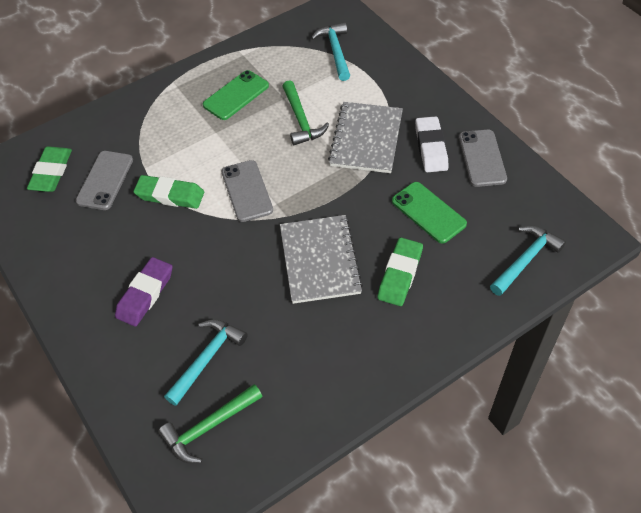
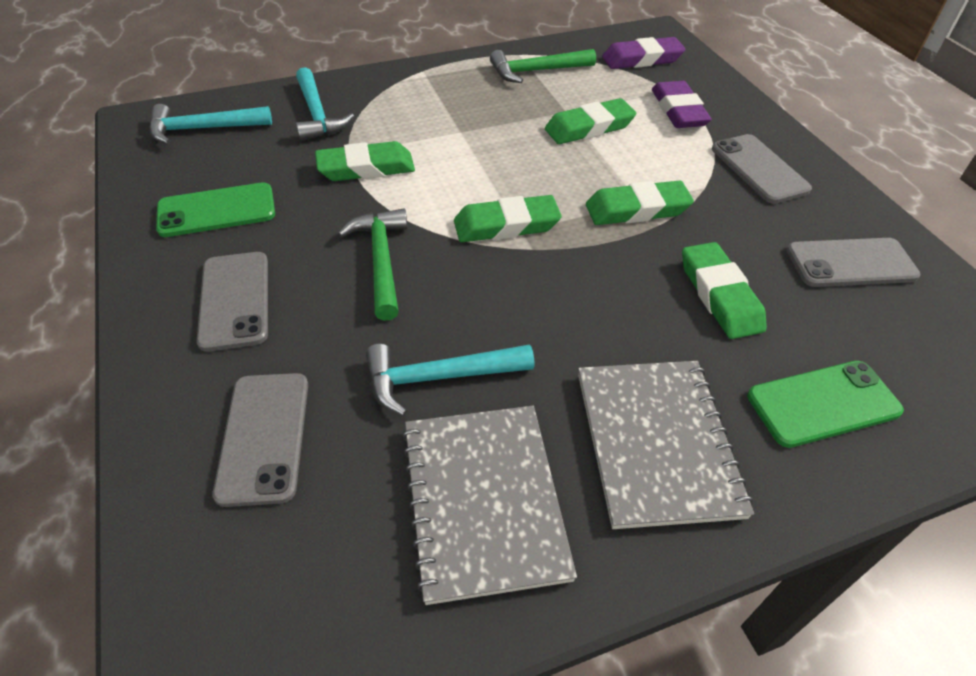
green eraser: 3 -> 5
grey phone: 3 -> 4
purple eraser: 1 -> 2
white eraser: 1 -> 0

